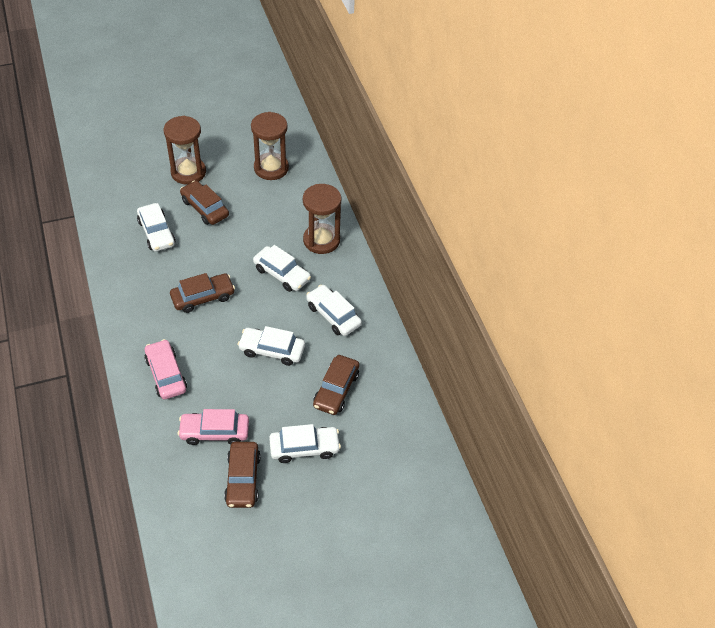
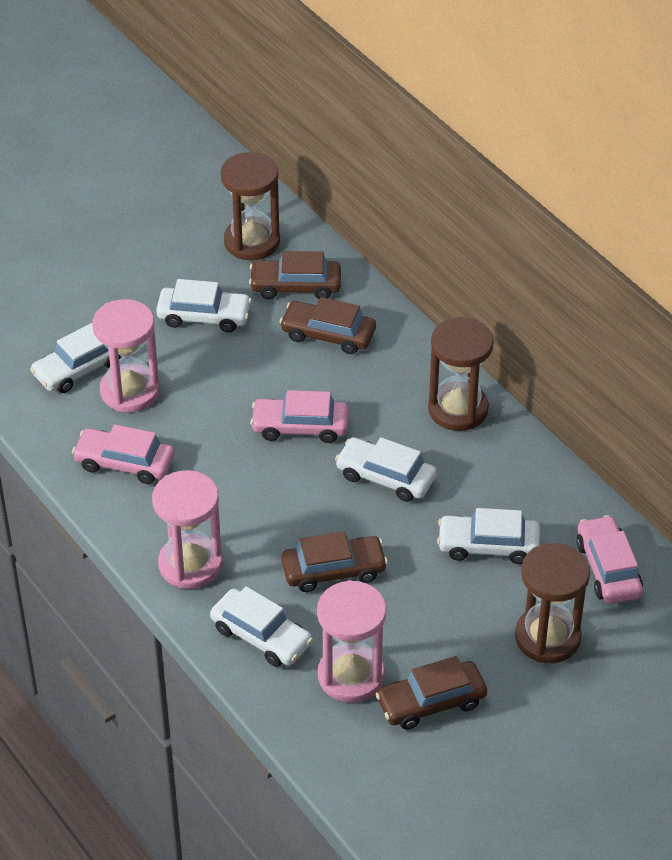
pink car: 2 -> 3
pink hourglass: 0 -> 3

